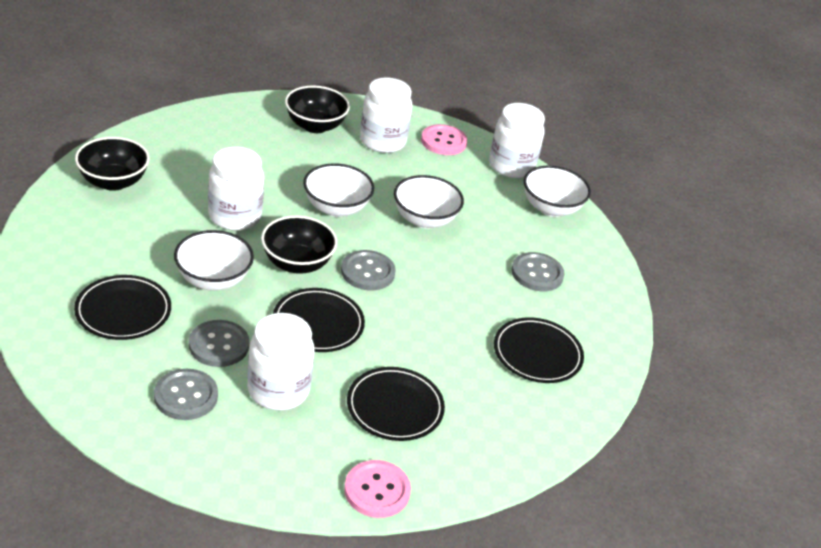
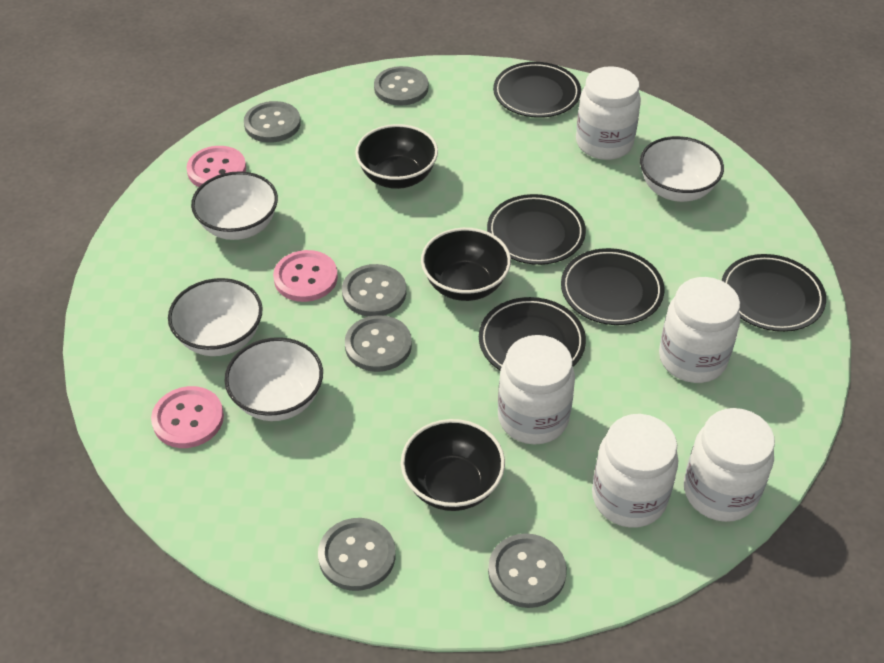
black plate: 4 -> 5
grey button: 4 -> 6
pink button: 2 -> 3
white jar: 4 -> 5

